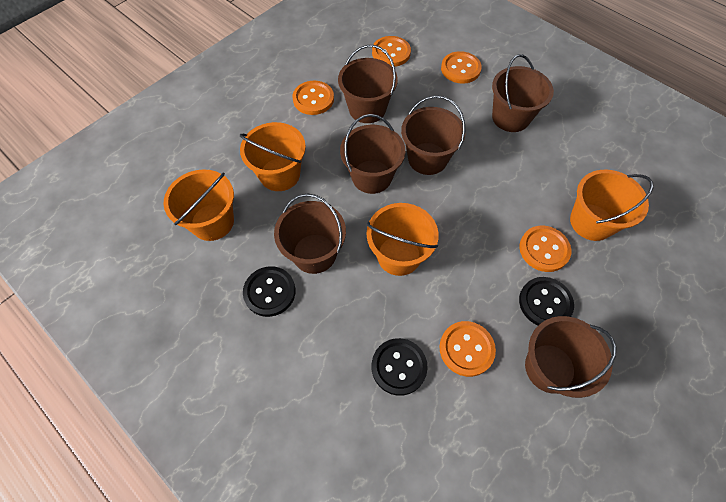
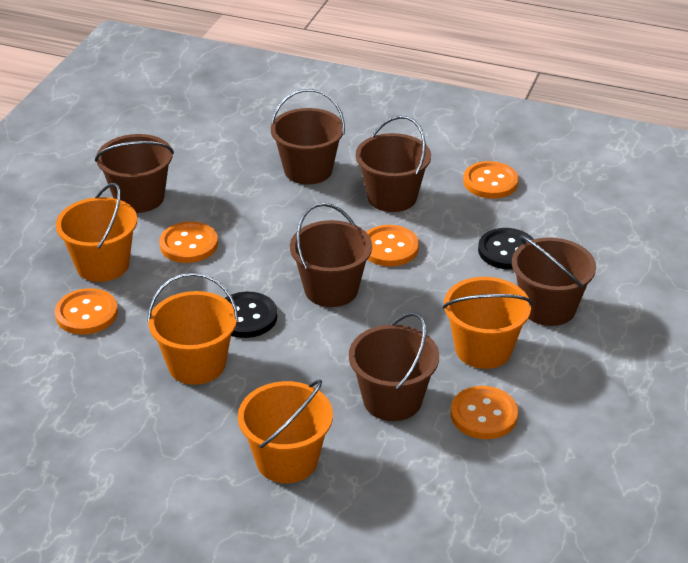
black button: 3 -> 2

